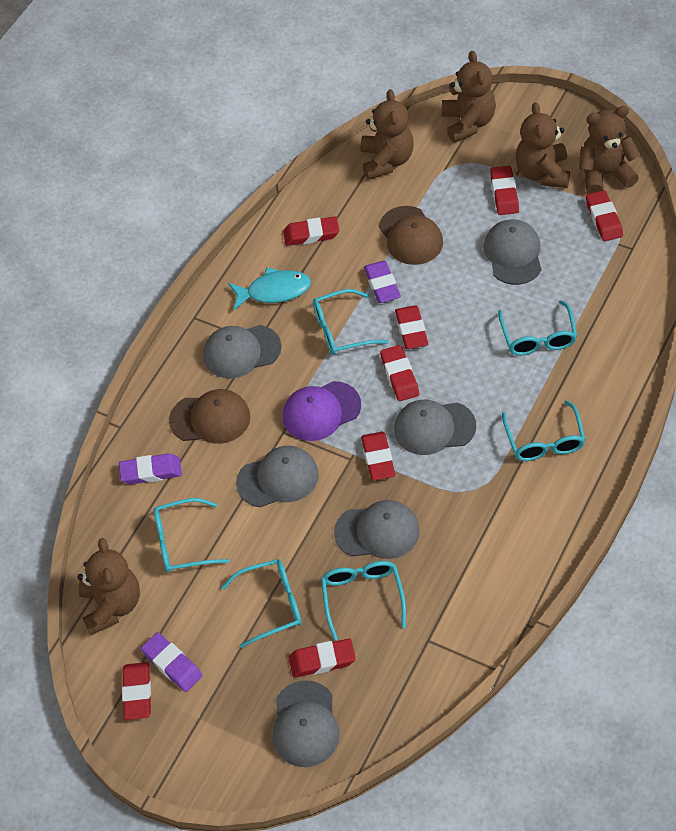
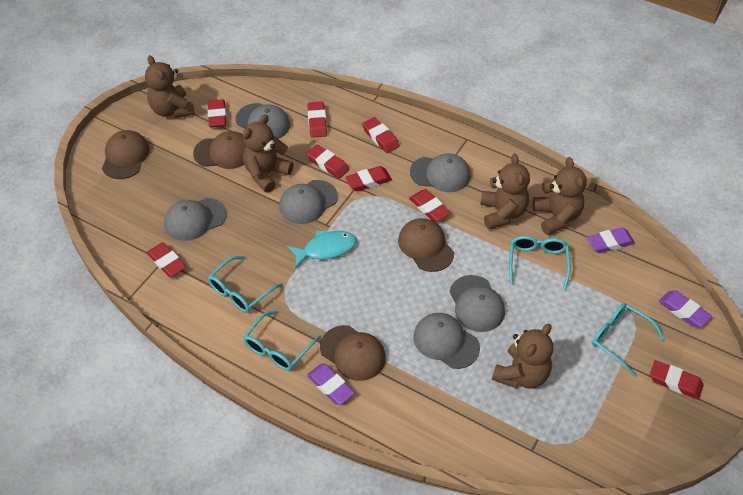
brown cap: 2 -> 4
purple cap: 1 -> 0
turquoise glasses: 6 -> 4

